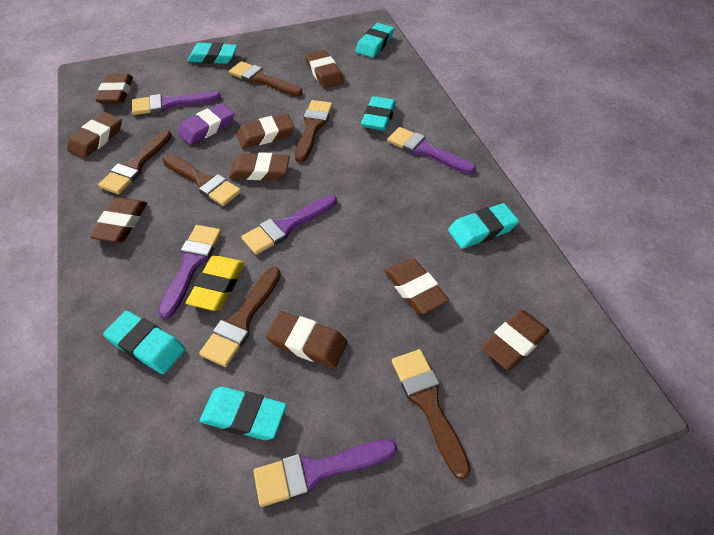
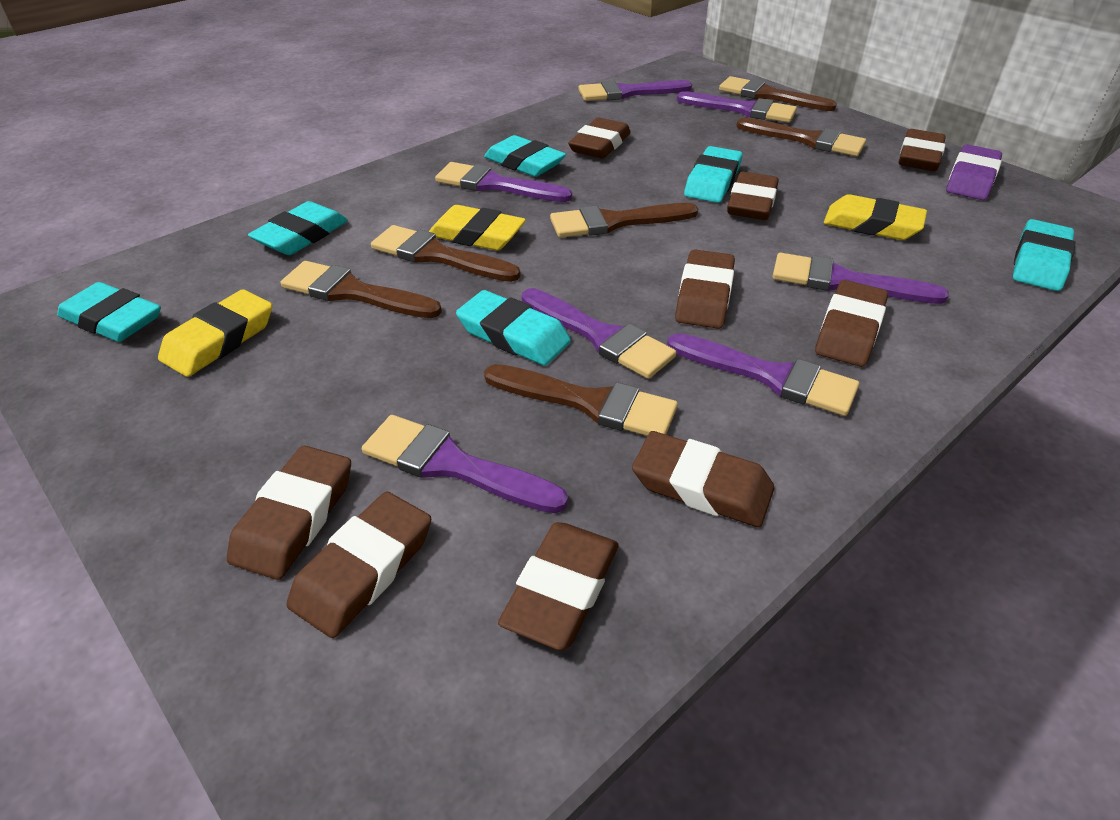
purple brush: 5 -> 7
yellow eraser: 1 -> 3

